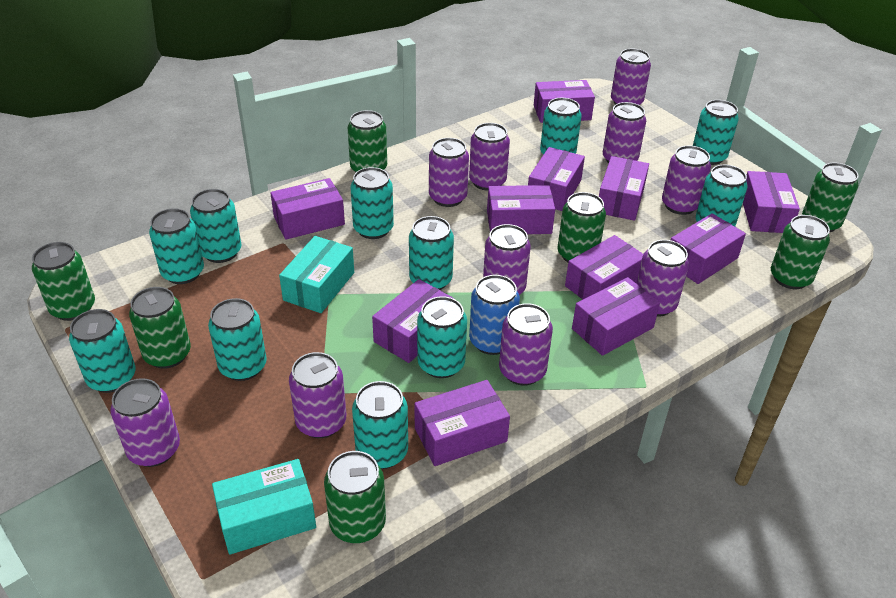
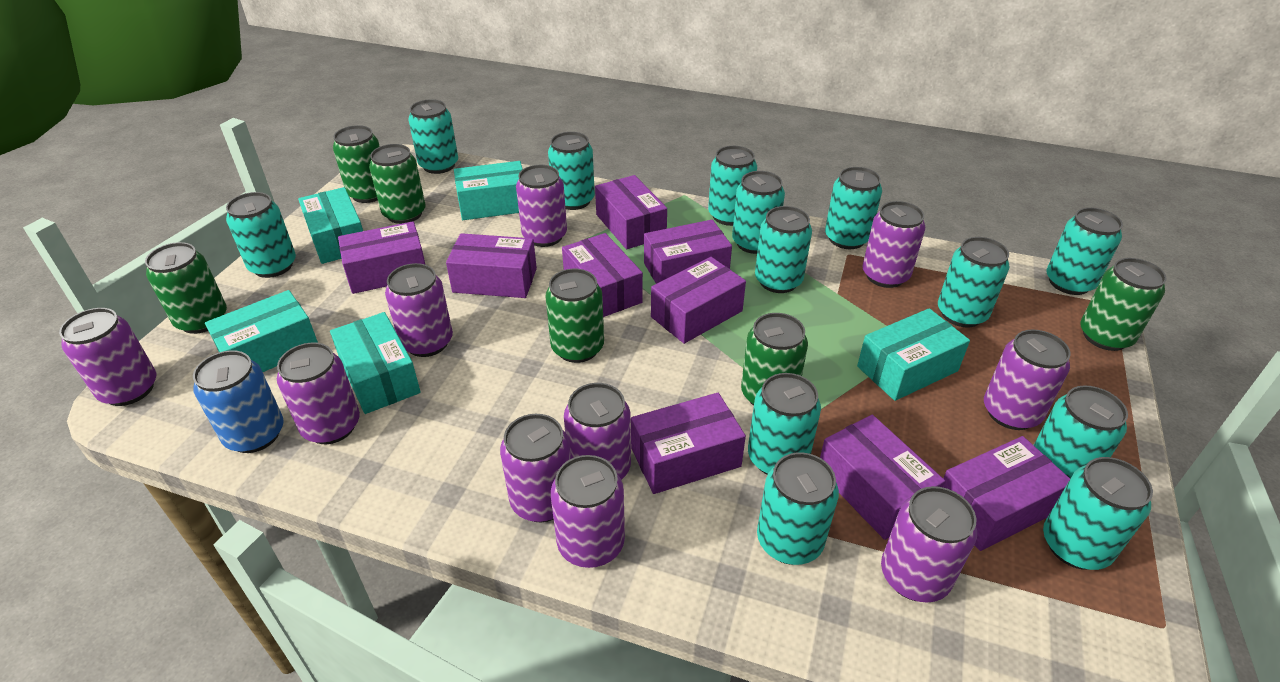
green can: 7 -> 6
purple box: 11 -> 9
turquoise box: 2 -> 5
turquoise can: 11 -> 13

